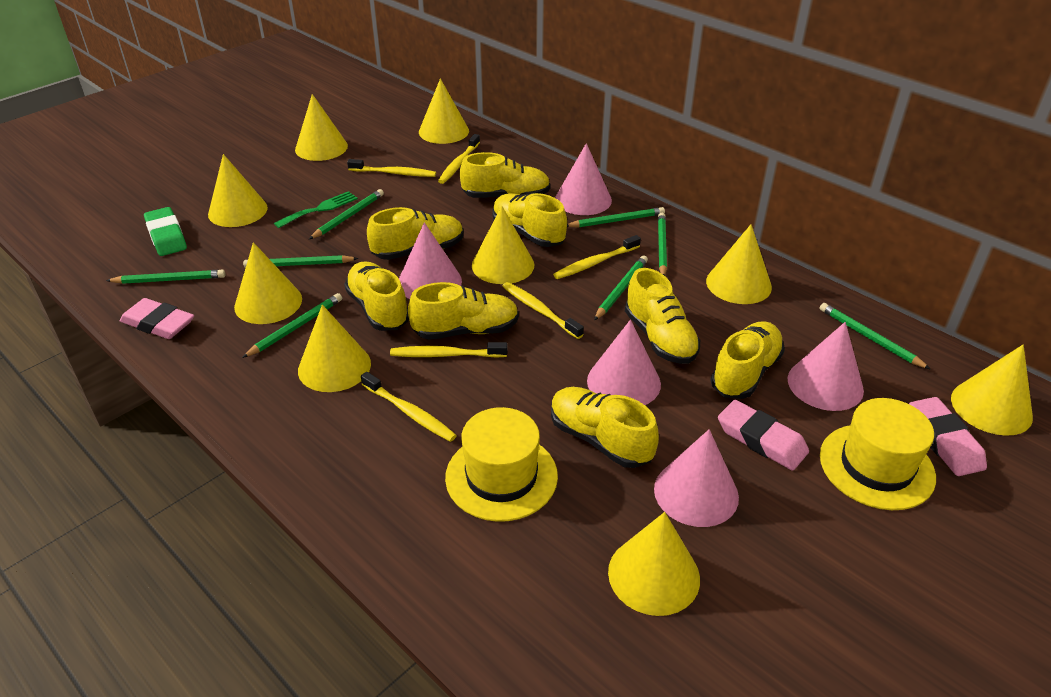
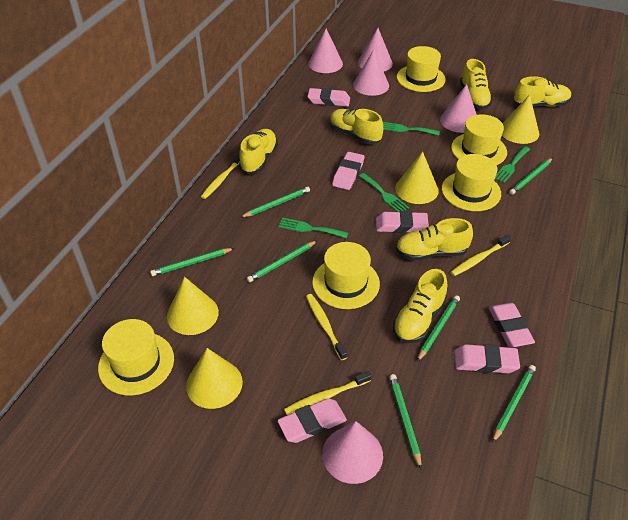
green eraser: 1 -> 0
green fork: 1 -> 4
green pencil: 8 -> 7
pink eraser: 3 -> 6
yellow cone: 9 -> 4
yellow hat: 2 -> 5
yellow shoe: 8 -> 6
yellow toothbrush: 6 -> 4

